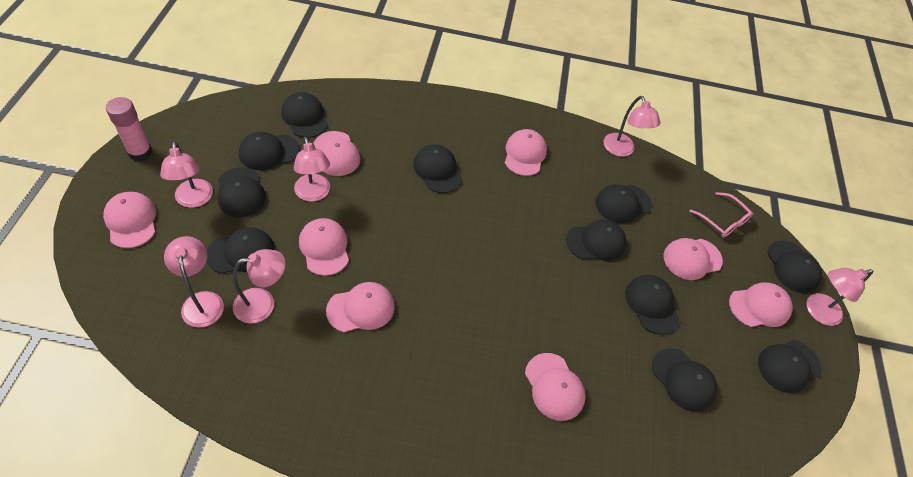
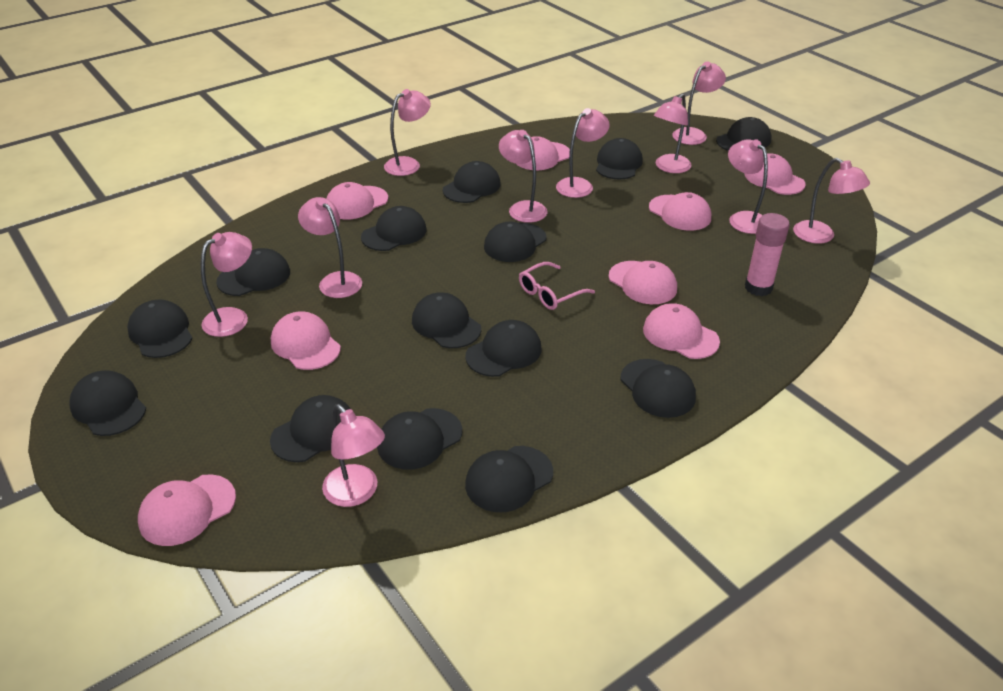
black cap: 11 -> 14
pink lamp: 6 -> 10

